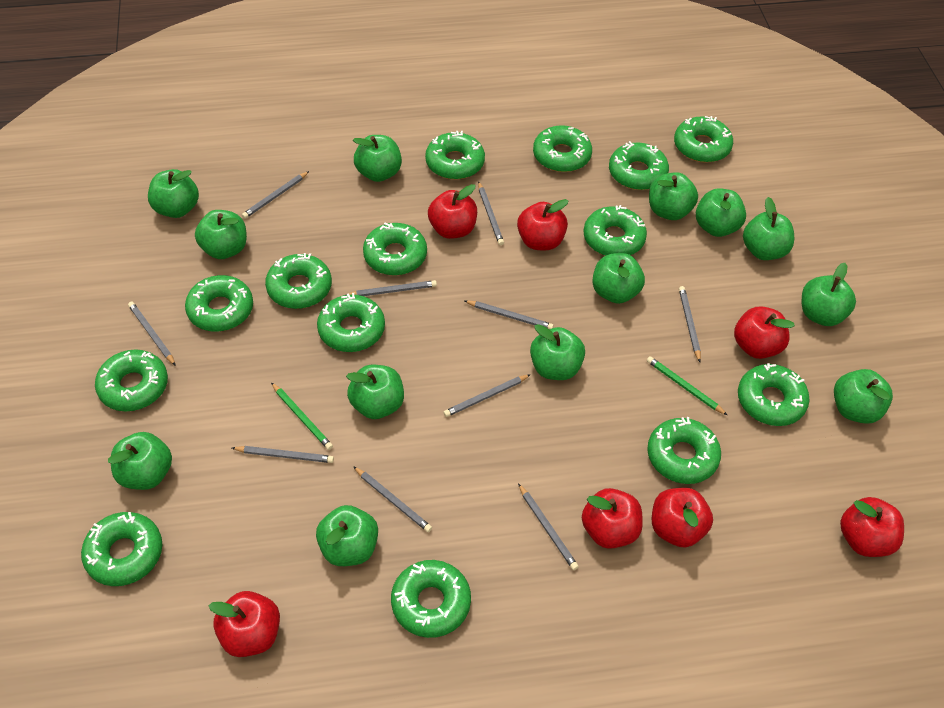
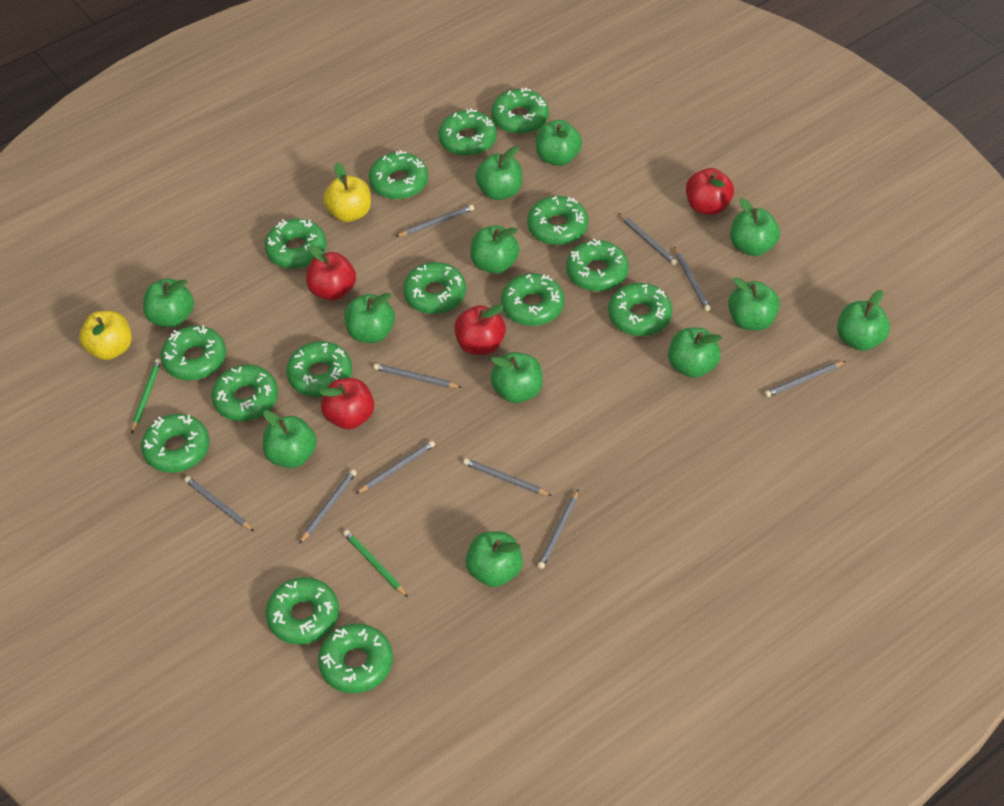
green apple: 13 -> 12
green donut: 14 -> 15
red apple: 7 -> 4
yellow apple: 0 -> 2

